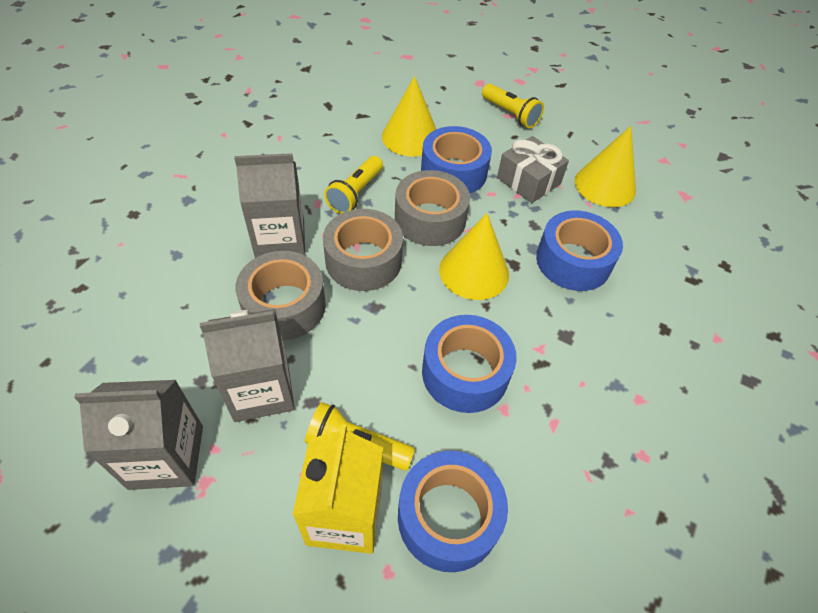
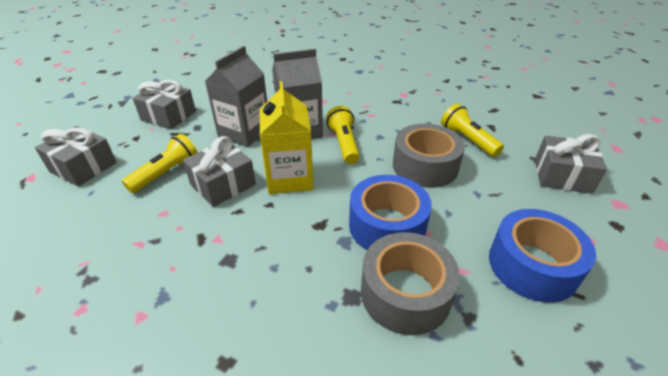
blue tape: 4 -> 2
grey carton: 3 -> 2
grey gift: 1 -> 4
grey tape: 3 -> 2
yellow cone: 3 -> 0

